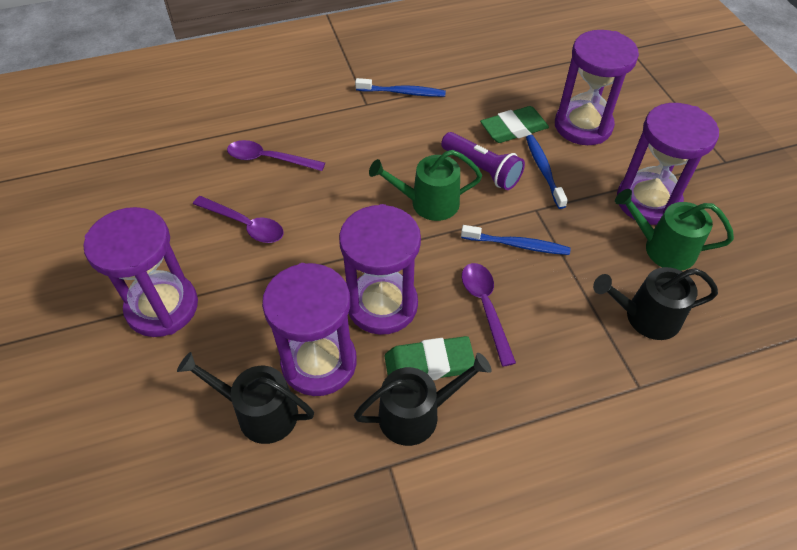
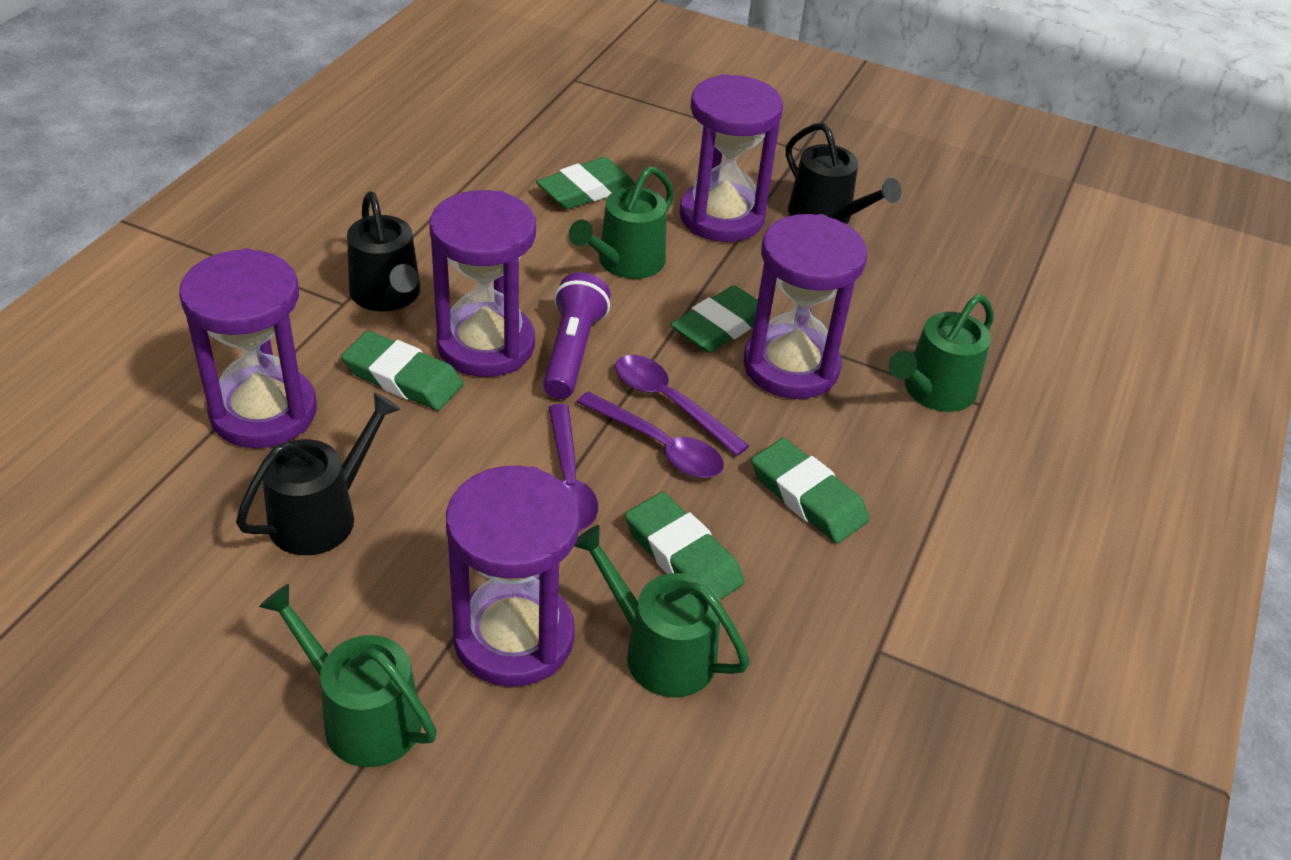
blue toothbrush: 3 -> 0
green eraser: 2 -> 5
green watering can: 2 -> 4

